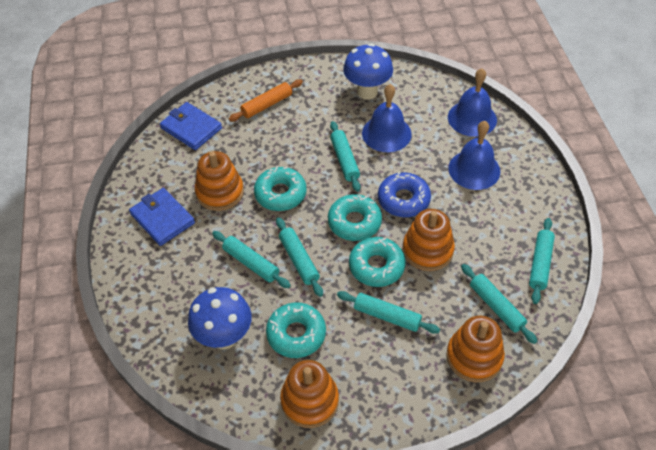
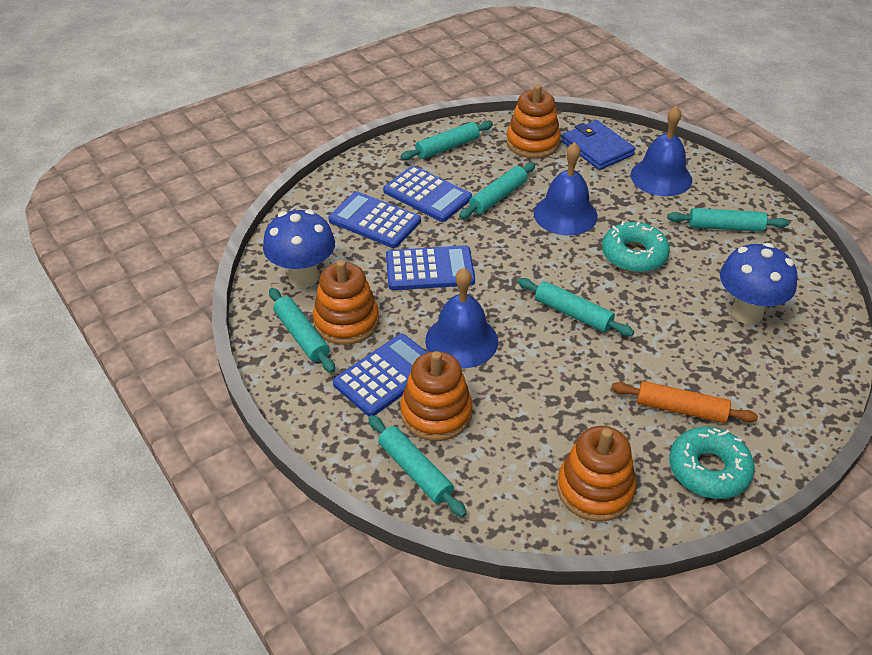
blue calculator: 0 -> 4
blue donut: 1 -> 0
blue wallet: 2 -> 1
turquoise donut: 4 -> 2

